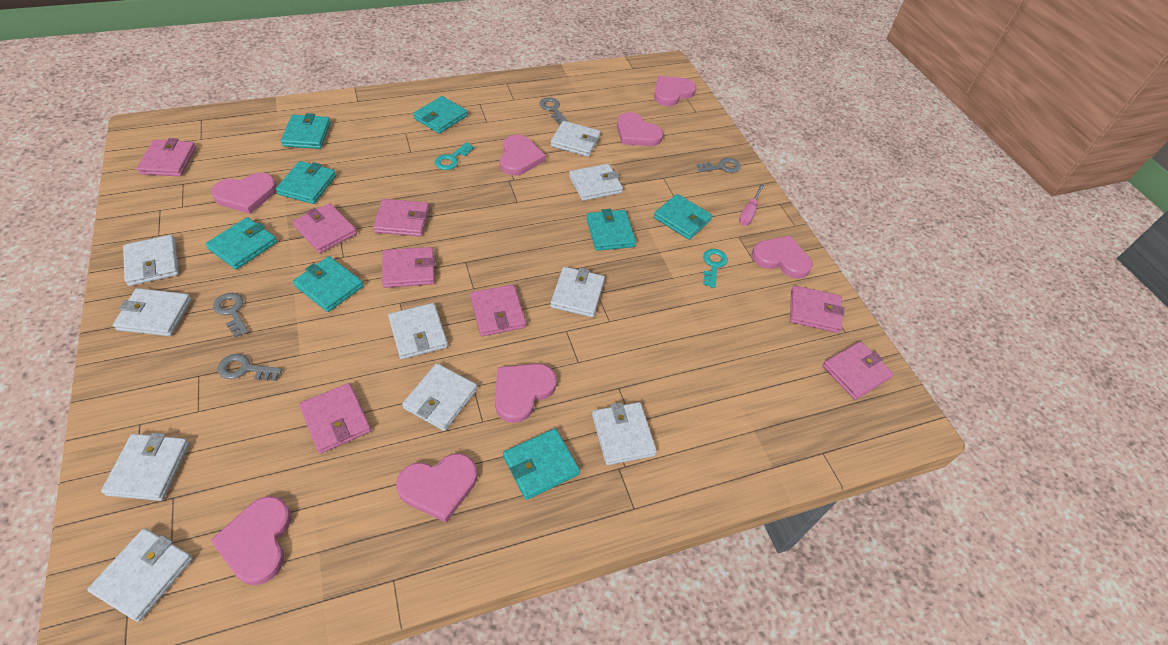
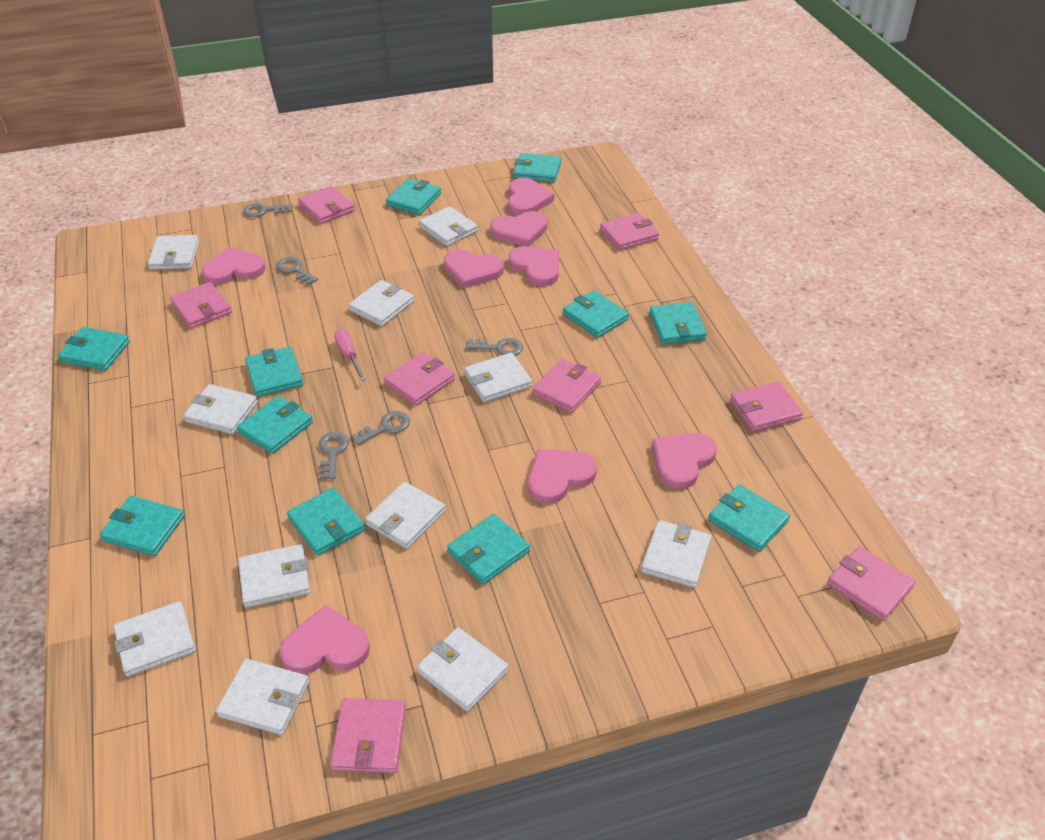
grey key: 4 -> 5
turquoise key: 2 -> 0
turquoise wallet: 8 -> 11
white wallet: 10 -> 11

